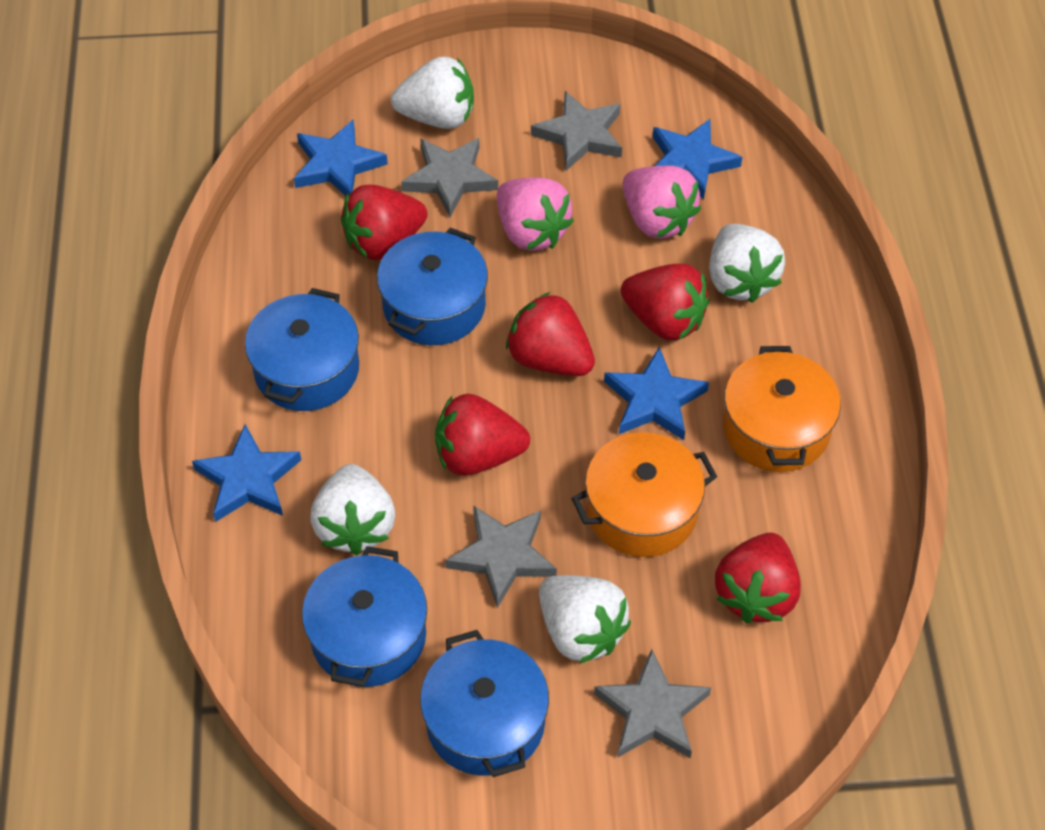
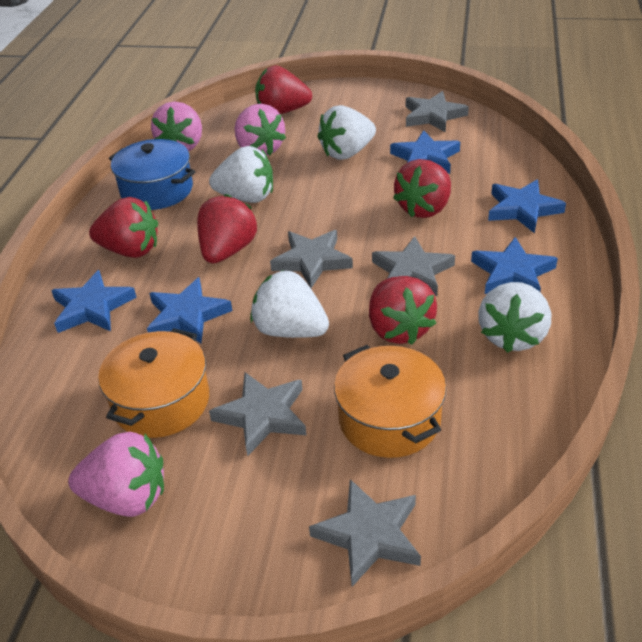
blue pot: 4 -> 1
blue star: 4 -> 5
grey star: 4 -> 5
pink strawberry: 2 -> 3

